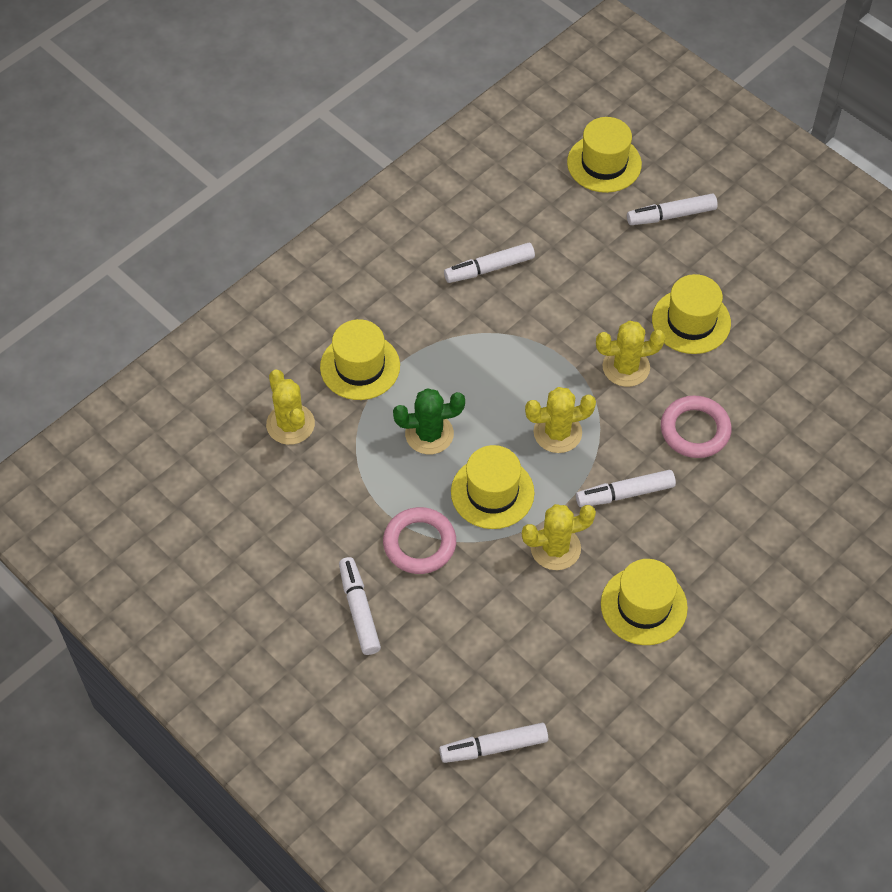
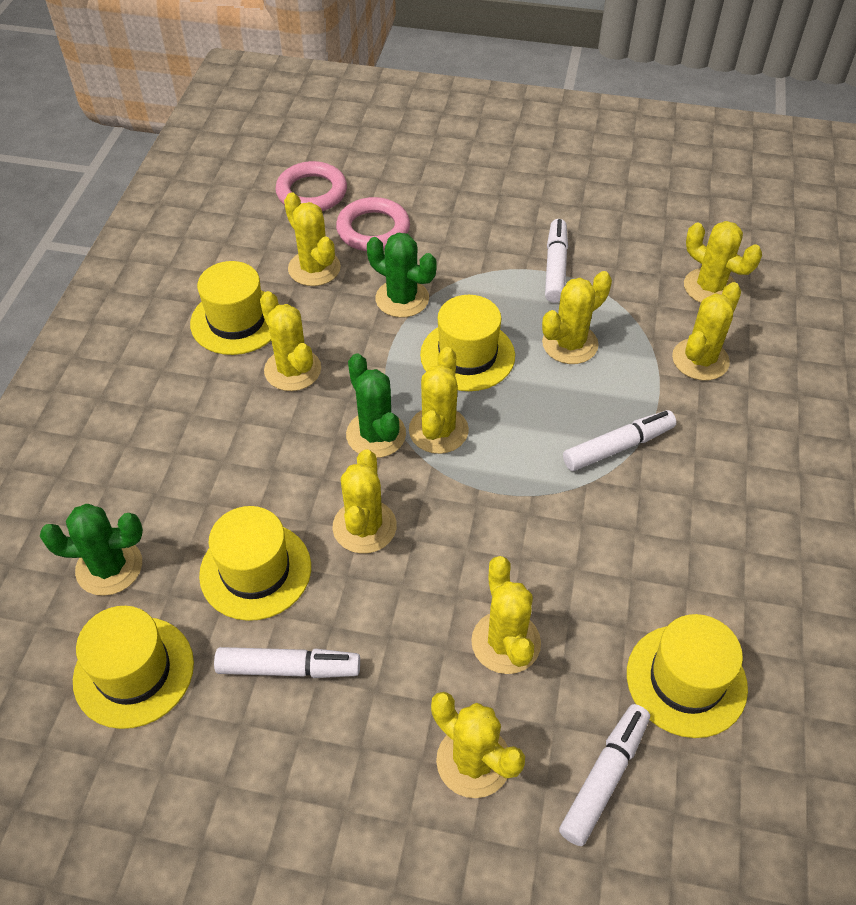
green cactus: 1 -> 3
white marker: 5 -> 4
yellow cactus: 4 -> 9

